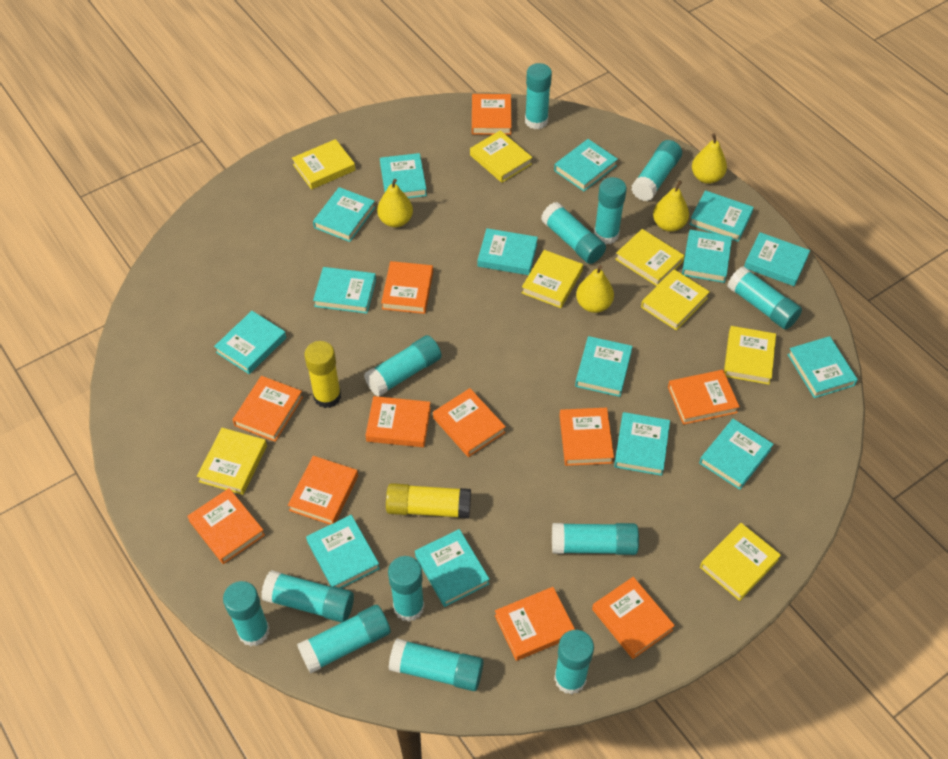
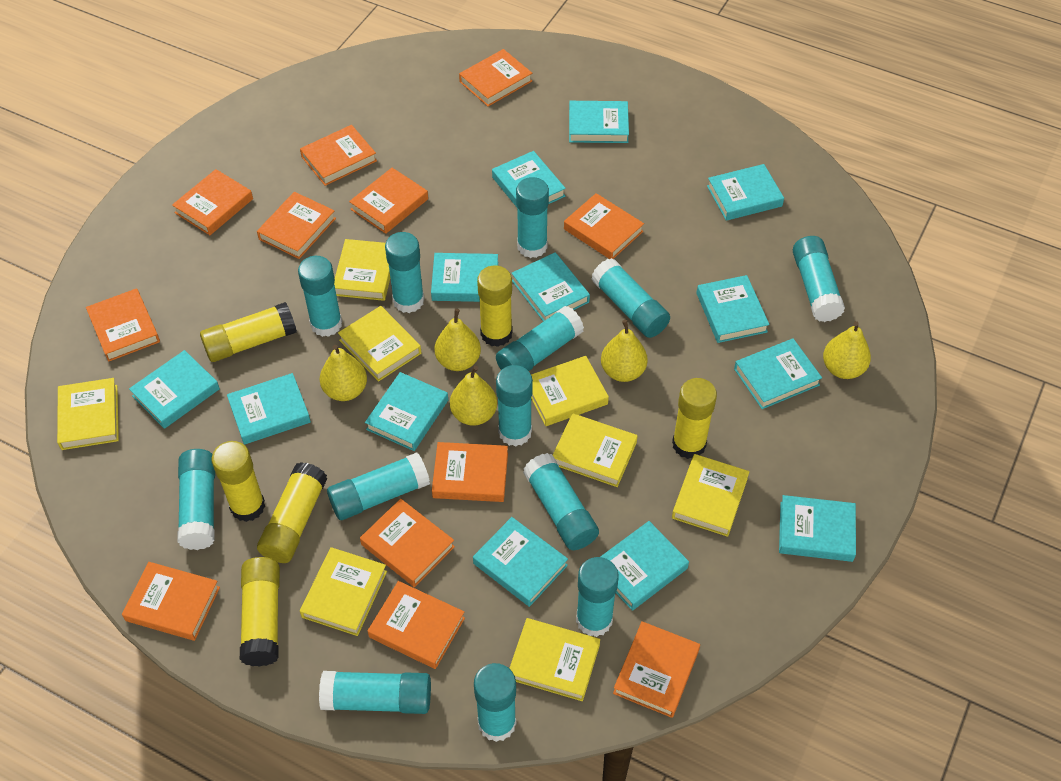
orange book: 11 -> 12
turquoise book: 15 -> 13
yellow glue stick: 2 -> 6
yellow pear: 4 -> 5

